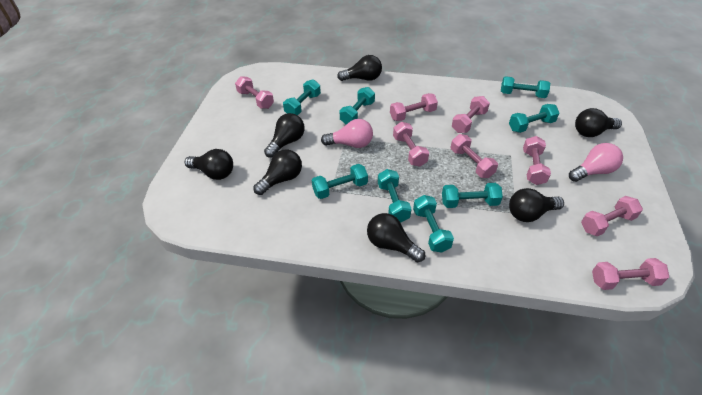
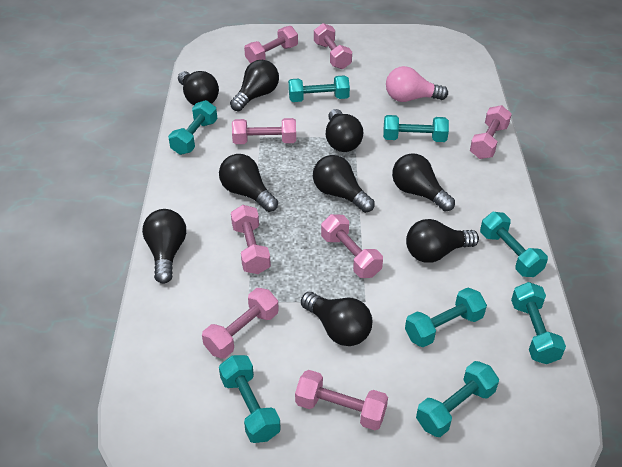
black light bulb: 7 -> 9
pink light bulb: 2 -> 1

